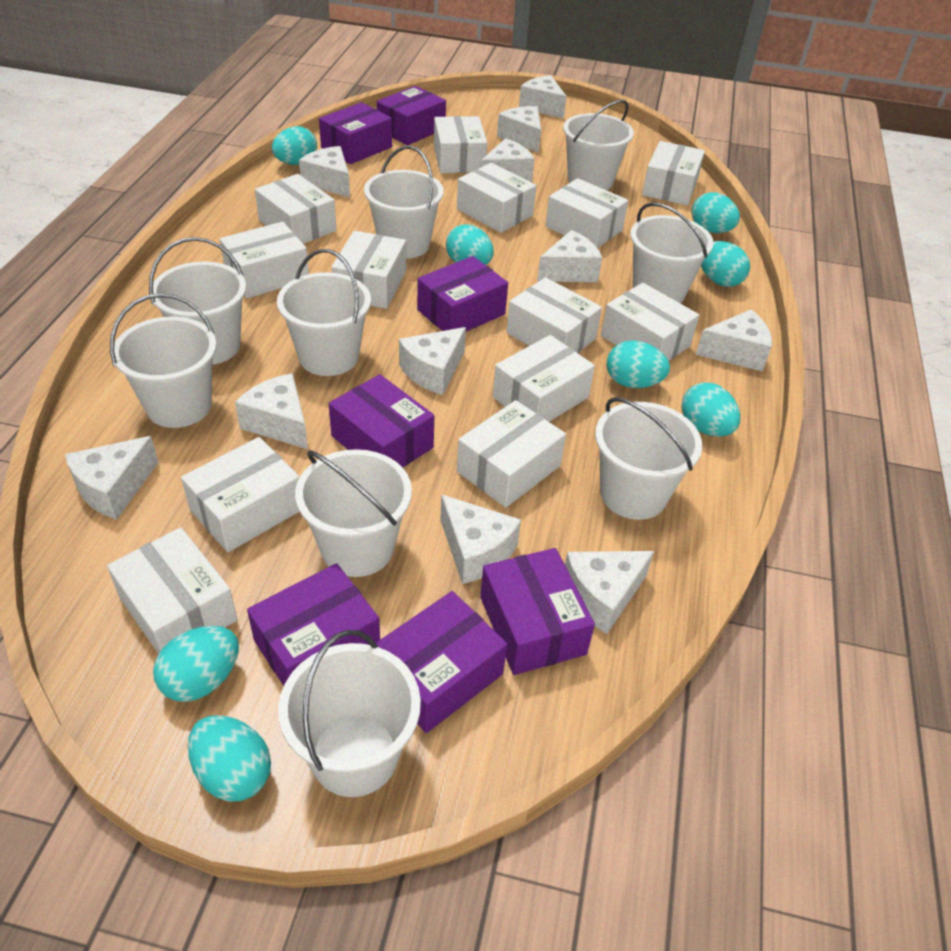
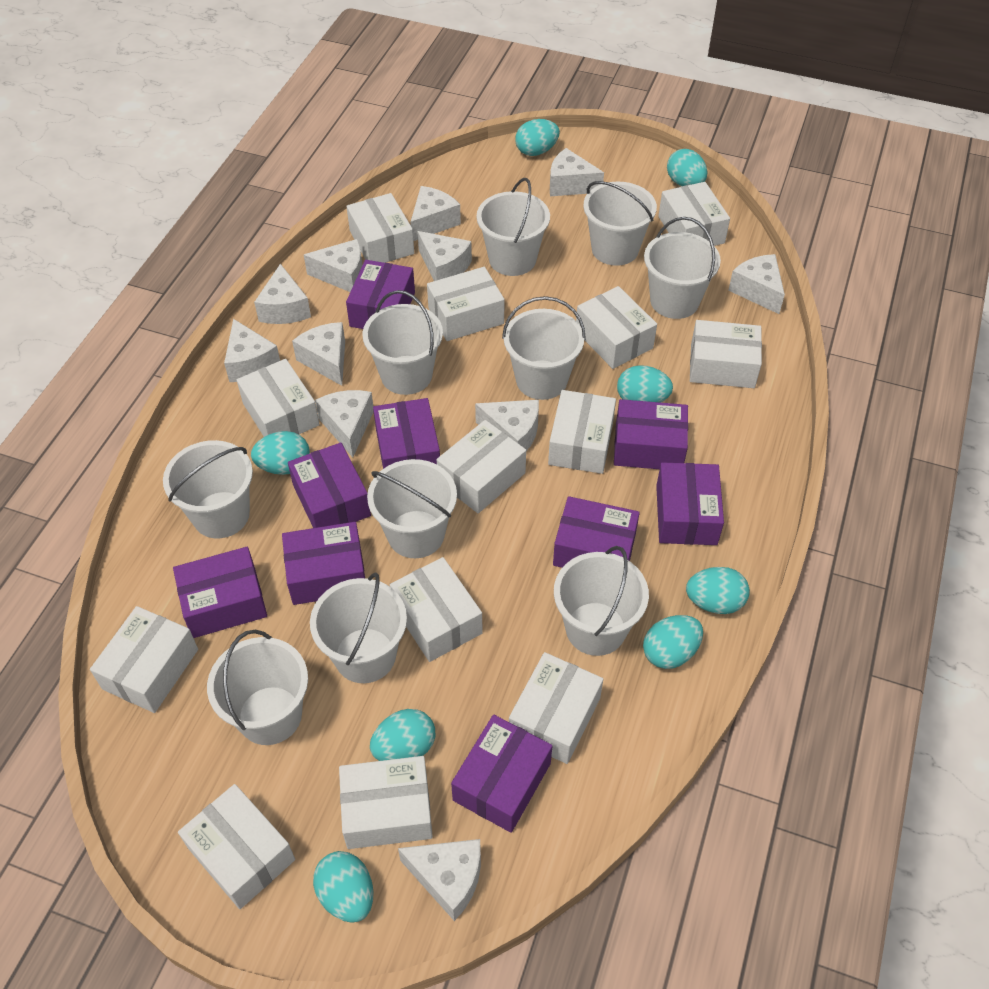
purple box: 7 -> 9
white bucket: 9 -> 10

